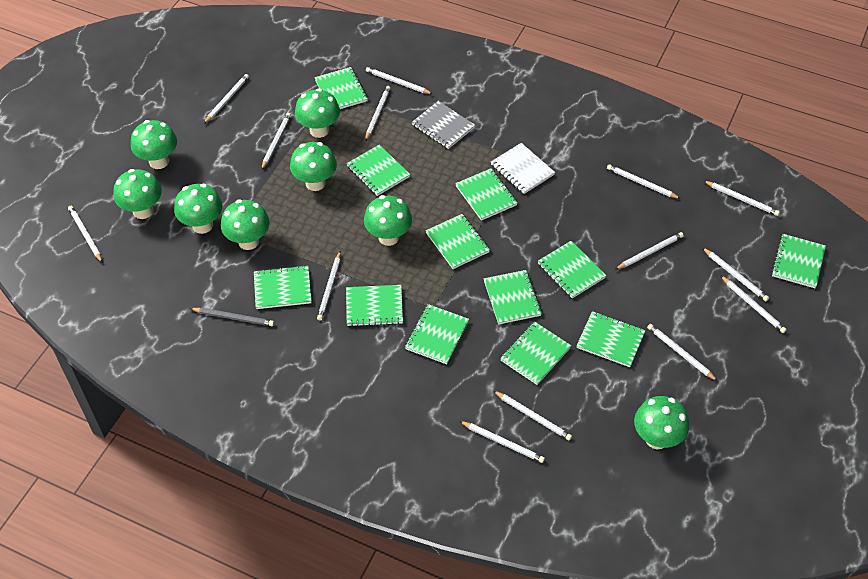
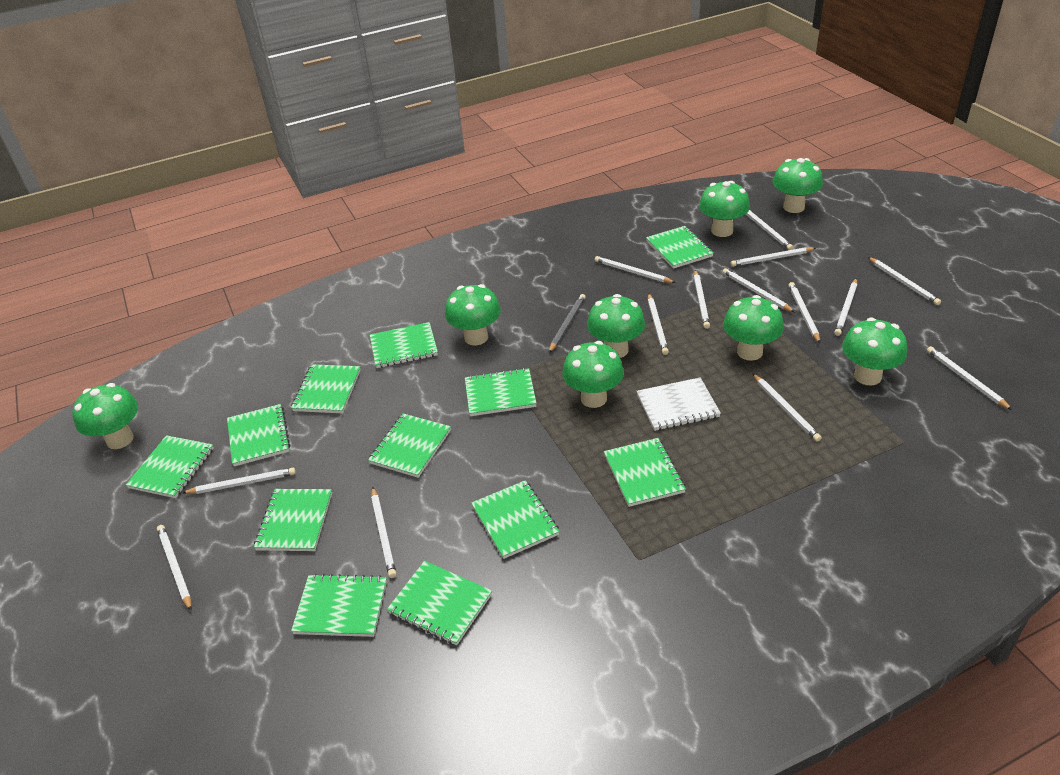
grey notebook: 1 -> 0

